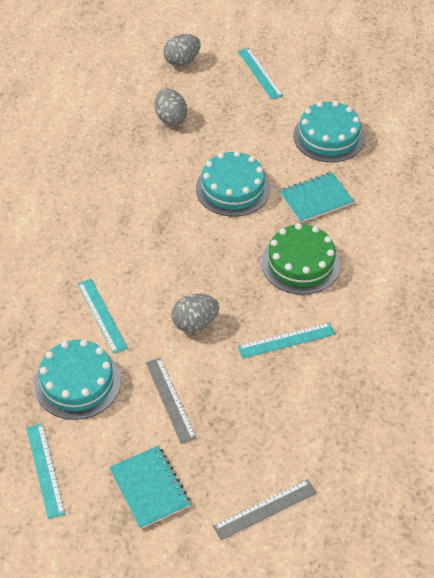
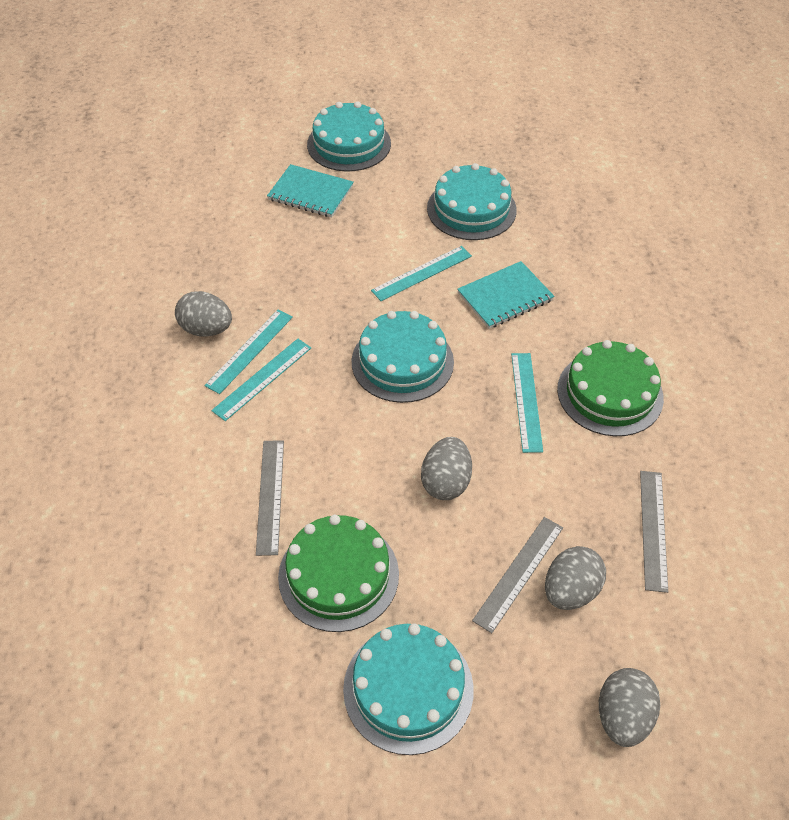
green cake: 1 -> 2
grey egg: 3 -> 4
grey ruler: 2 -> 3
turquoise cake: 3 -> 4

